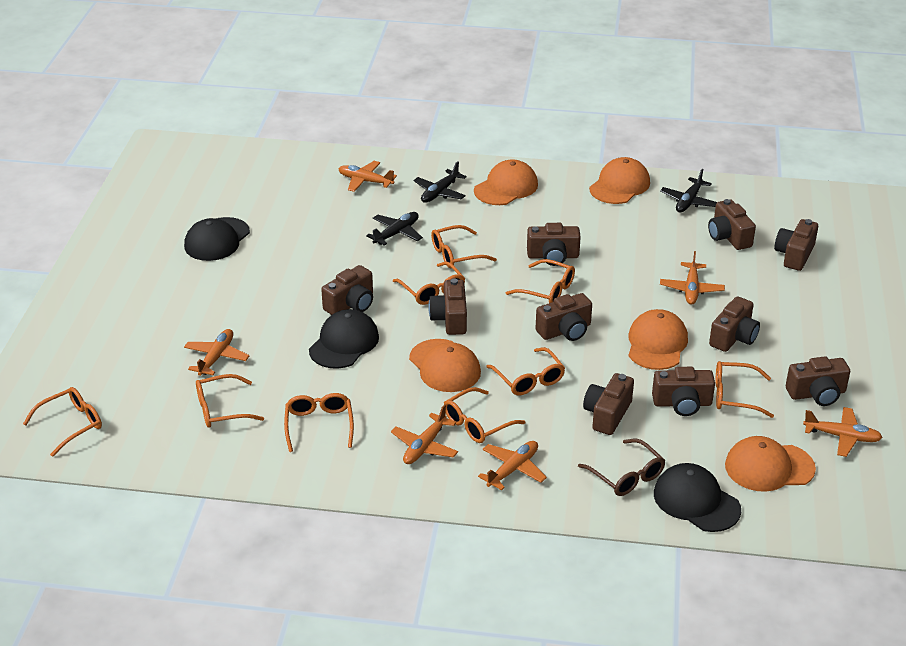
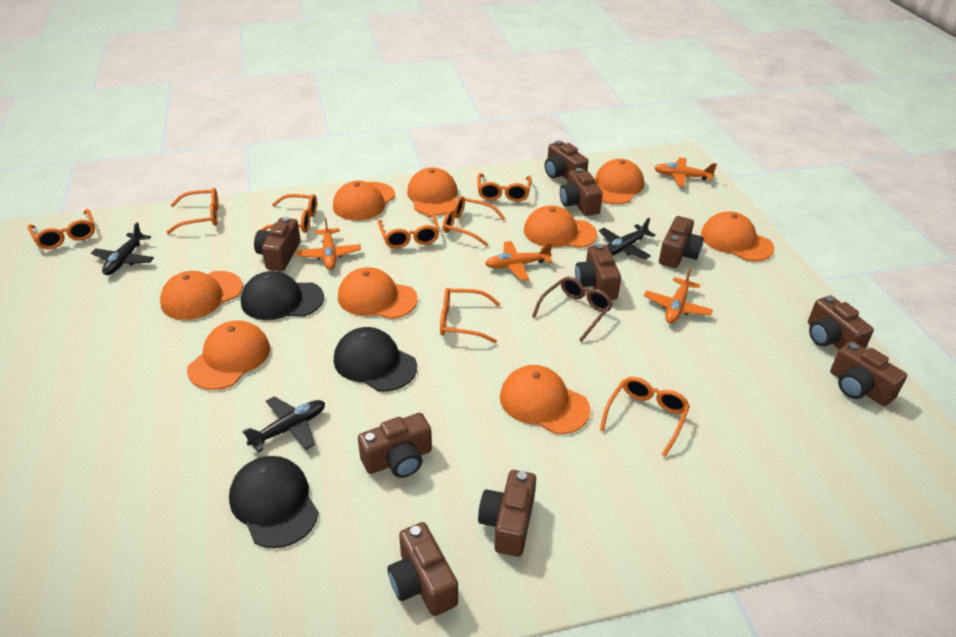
orange cap: 5 -> 9
orange glasses: 9 -> 8
orange plane: 6 -> 4

